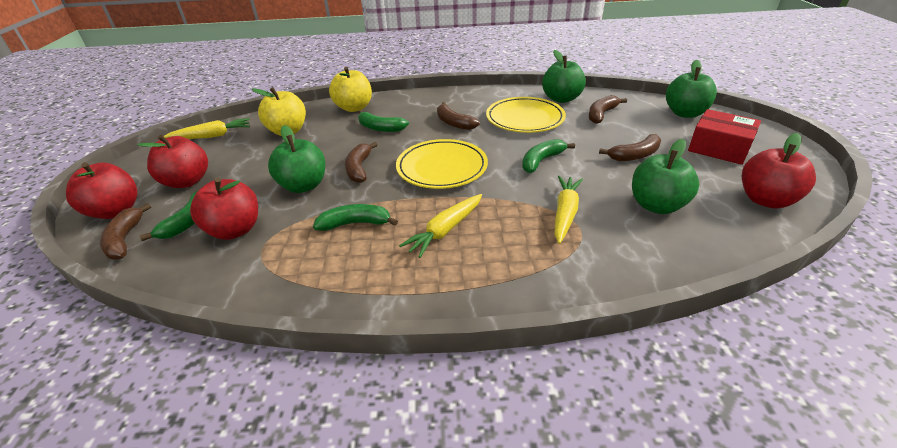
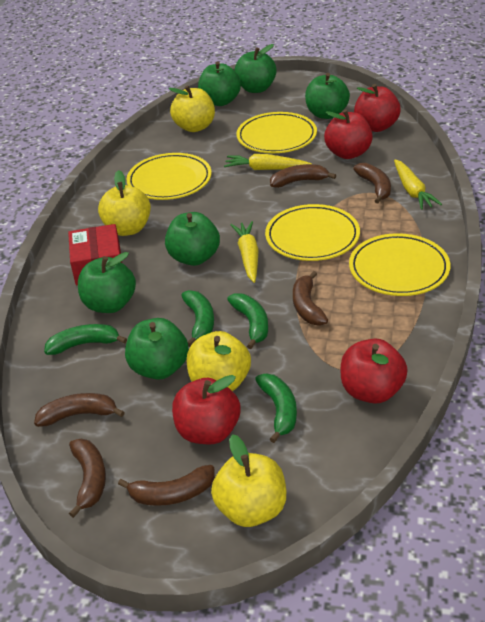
brown banana: 5 -> 6
green apple: 4 -> 6
yellow apple: 2 -> 4
yellow plate: 2 -> 4

